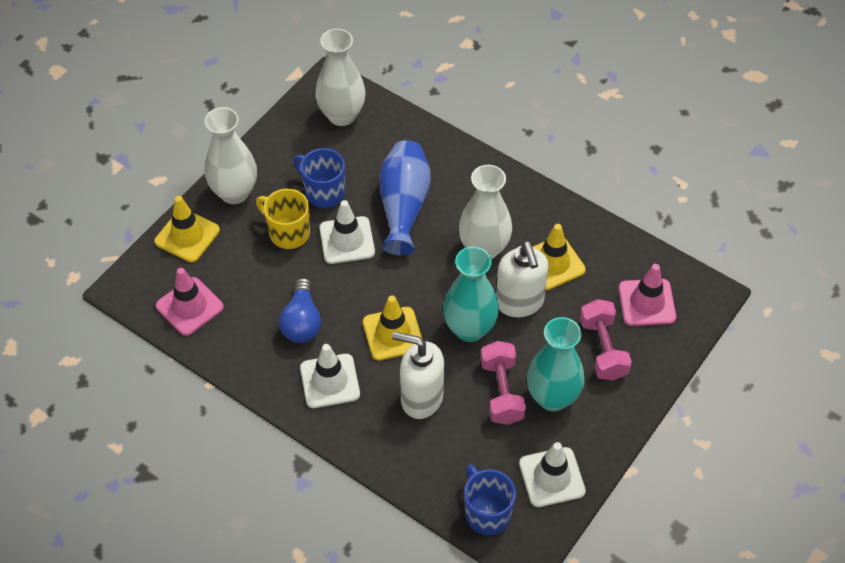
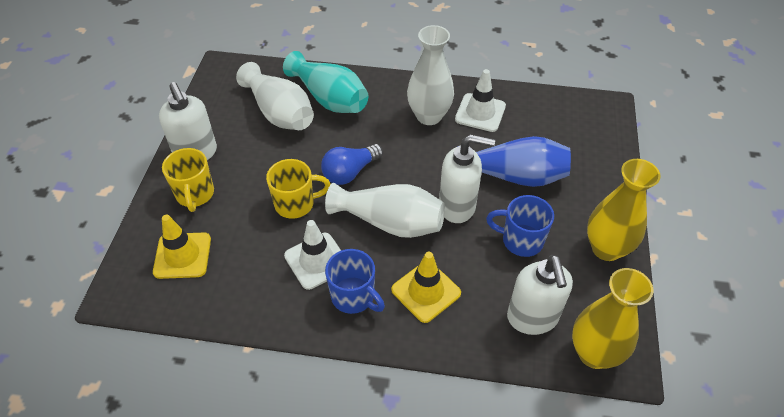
pink dumbbell: 2 -> 0
pink traffic cone: 2 -> 0
turquoise vase: 2 -> 1
white soap dispenser: 2 -> 3
white traffic cone: 3 -> 2
yellow mug: 1 -> 2
yellow traffic cone: 3 -> 2
yellow vase: 0 -> 2

